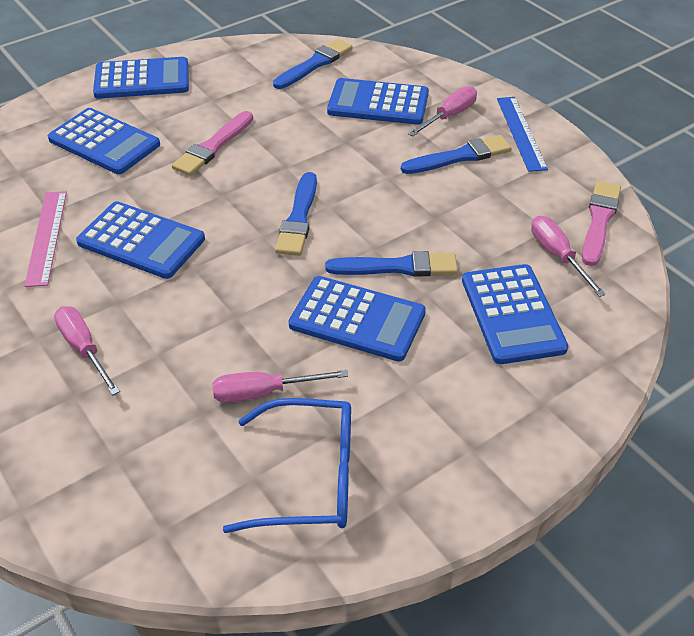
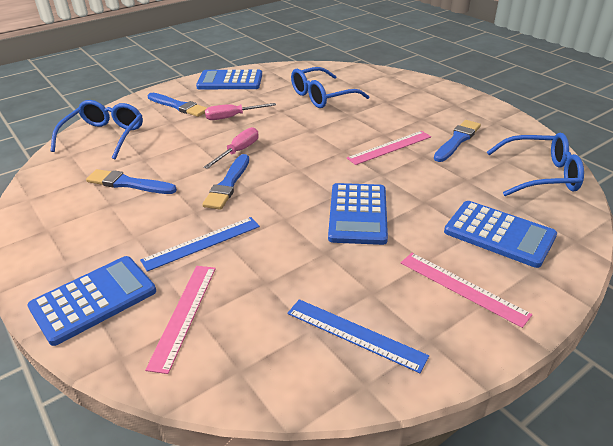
blue calculator: 6 -> 4
blue glasses: 1 -> 3
blue ruler: 1 -> 2
pink brush: 2 -> 0
pink ruler: 1 -> 3
pink screwdriver: 4 -> 2

